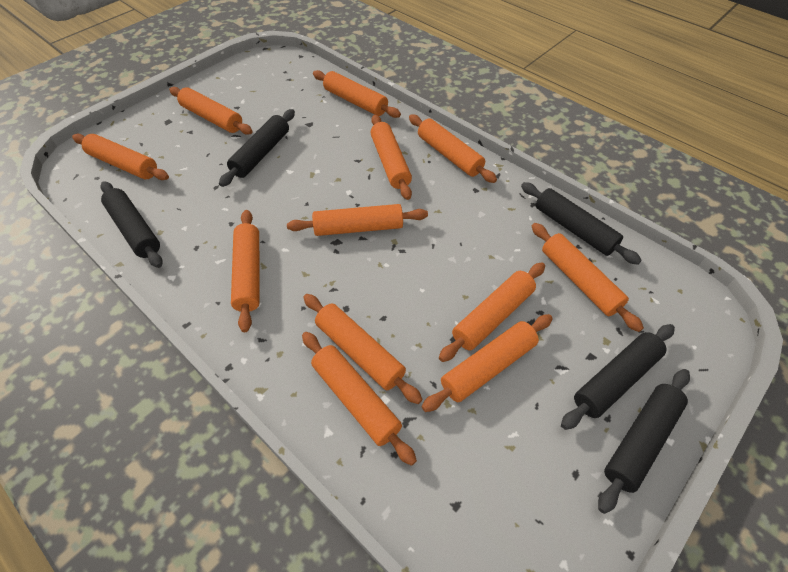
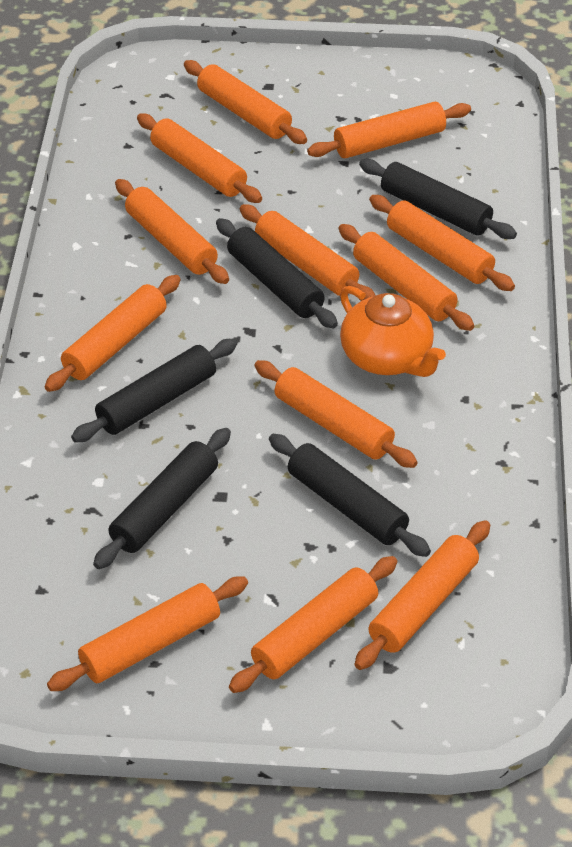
orange teapot: 0 -> 1

